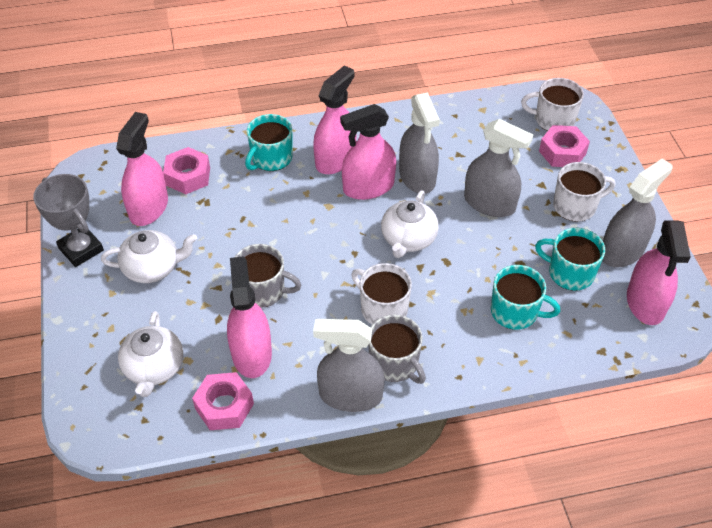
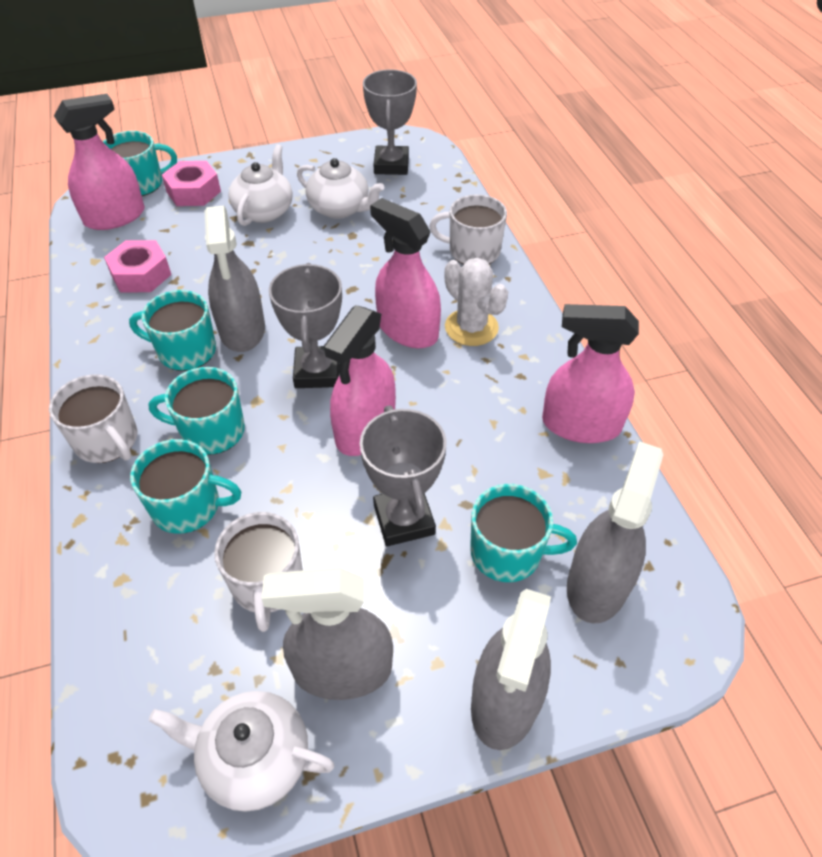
grey mug: 2 -> 0
grey trophy: 1 -> 3
pink nut: 3 -> 2
pink spray bottle: 5 -> 4
turquoise mug: 3 -> 5
white cactus: 0 -> 1

